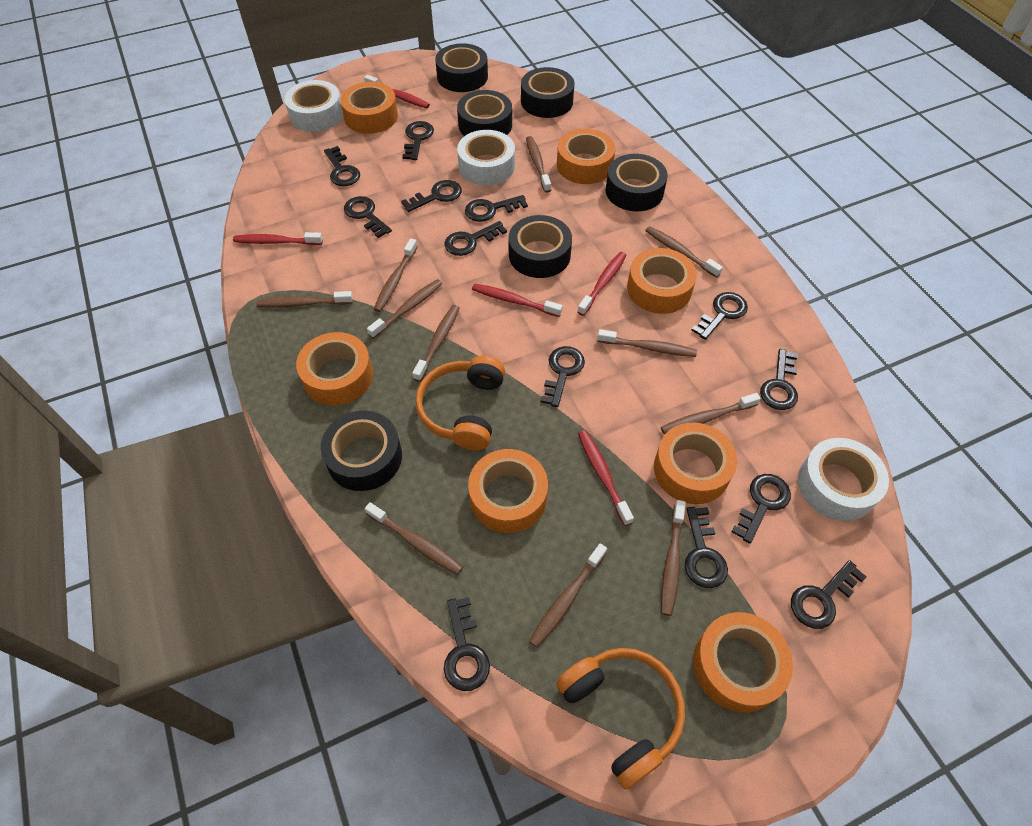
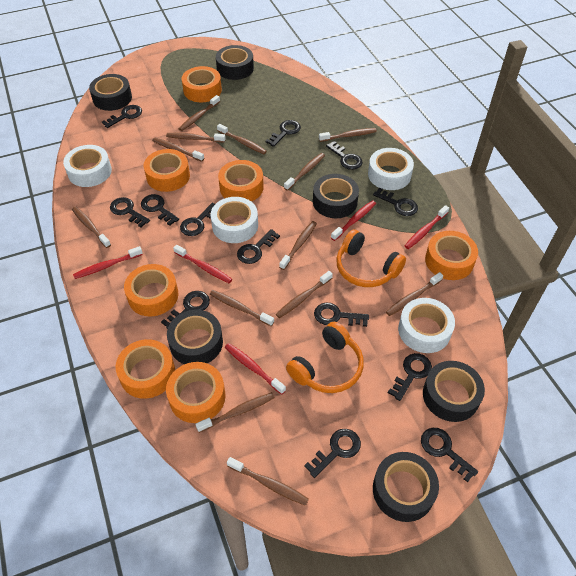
brown toothbrush: 11 -> 13
white tape: 3 -> 4

